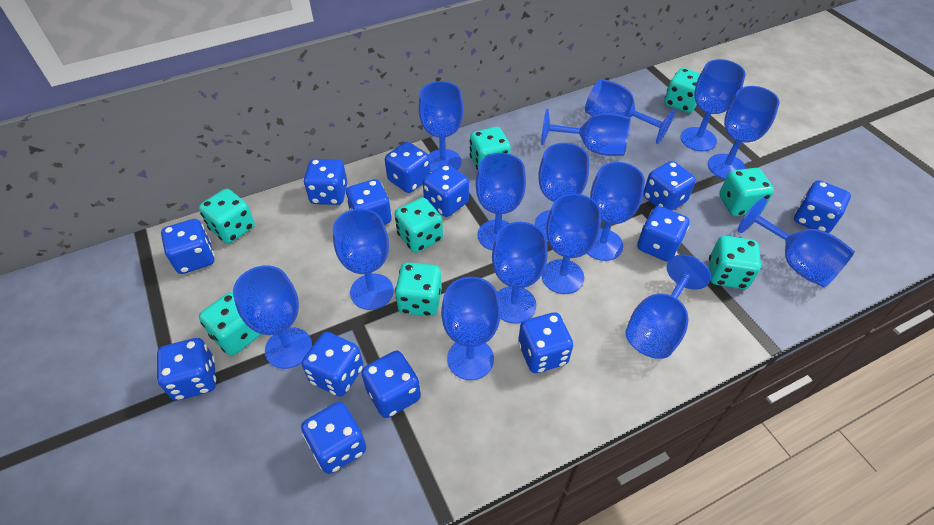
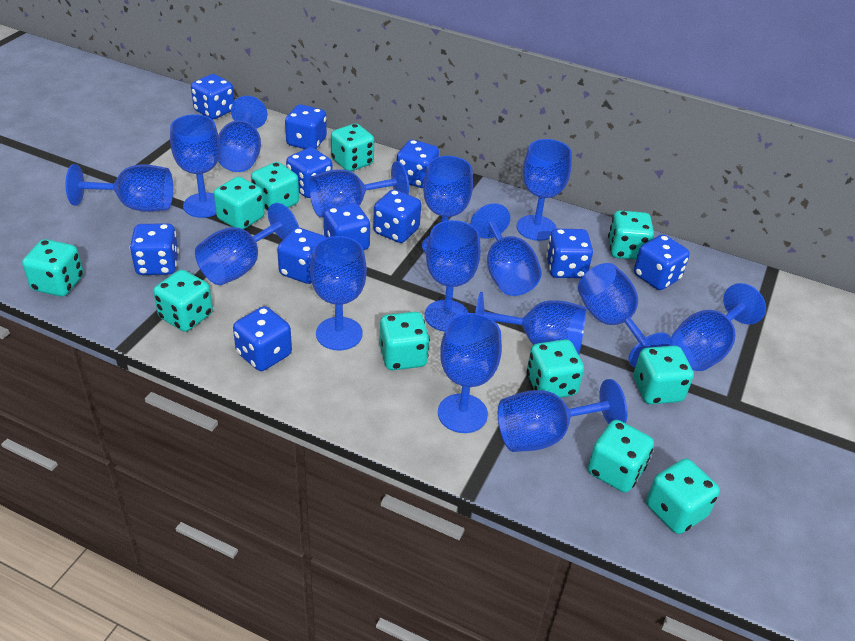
blue dice: 13 -> 11
turquoise dice: 8 -> 11

